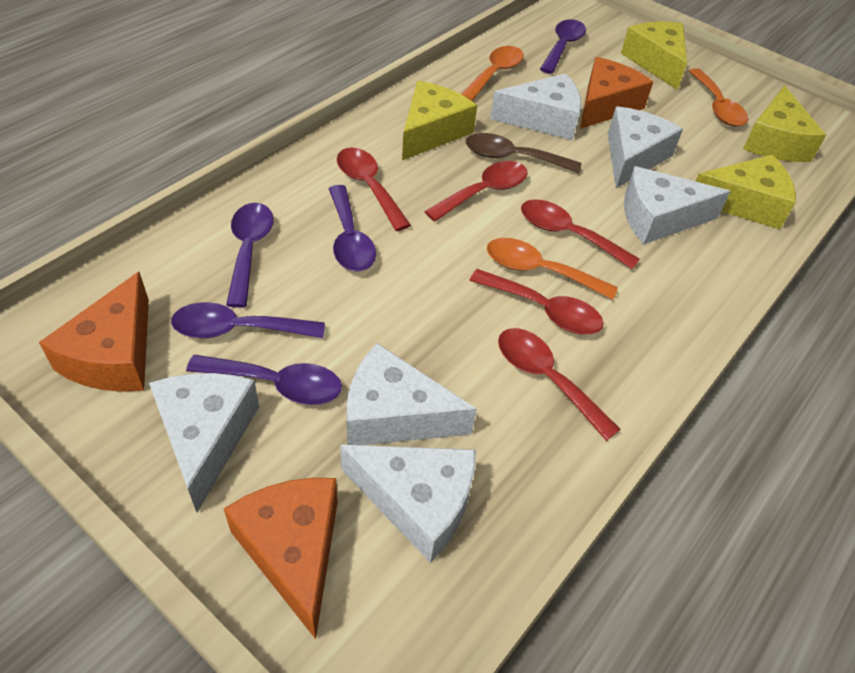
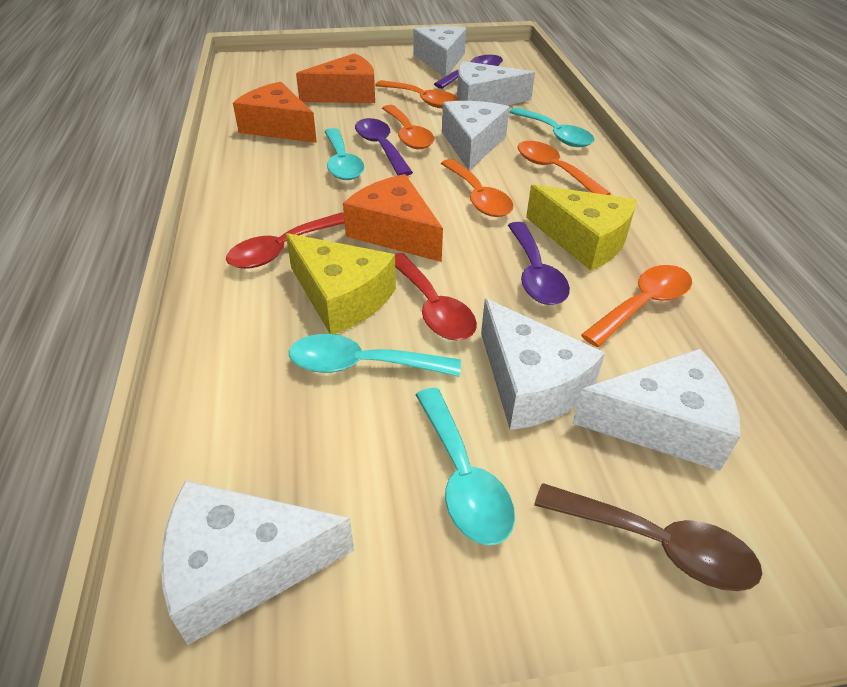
orange spoon: 3 -> 5
purple spoon: 5 -> 3
red spoon: 5 -> 2
turquoise spoon: 0 -> 4
yellow cheese: 4 -> 2

